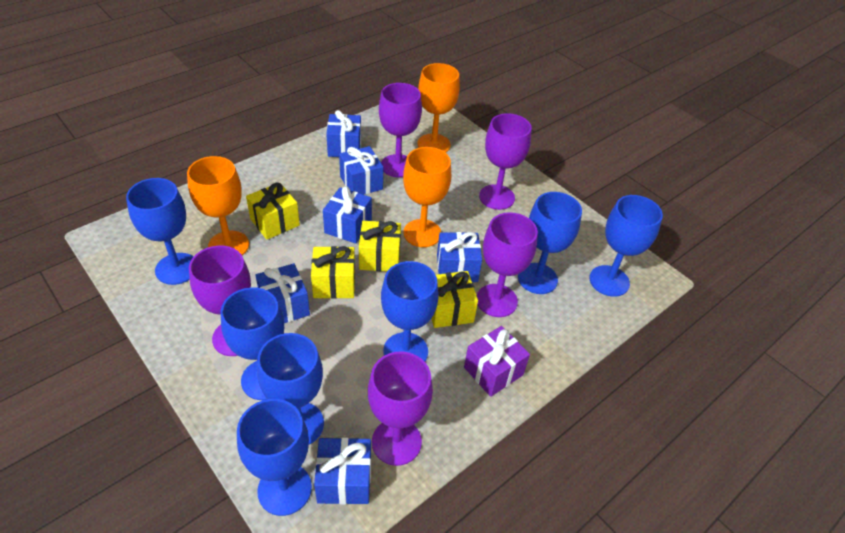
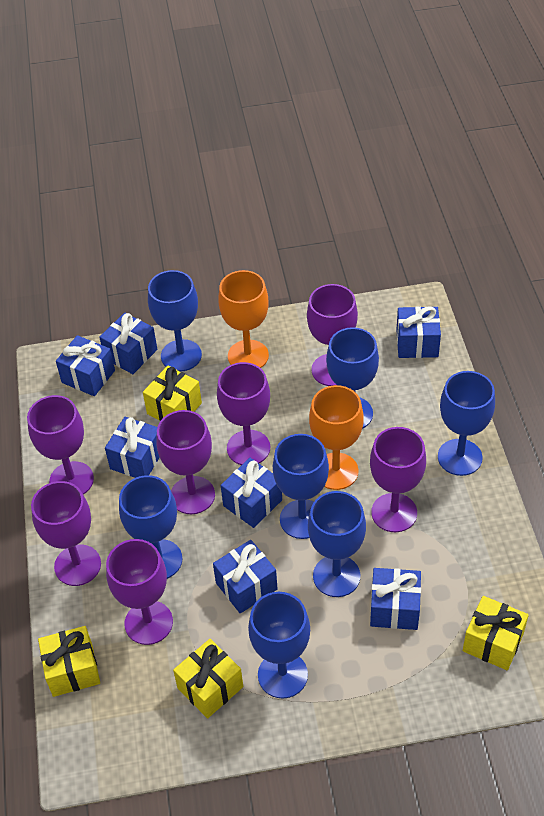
blue gift: 6 -> 7
orange goblet: 3 -> 2
purple gift: 1 -> 0
purple goblet: 5 -> 7

